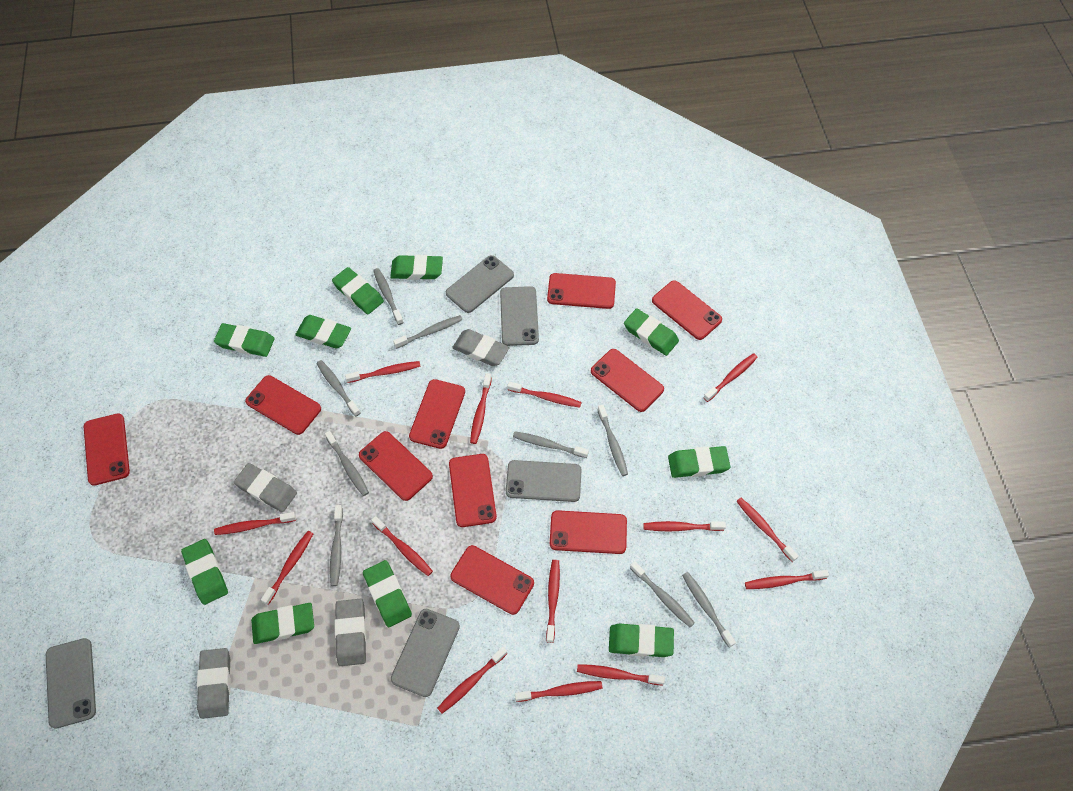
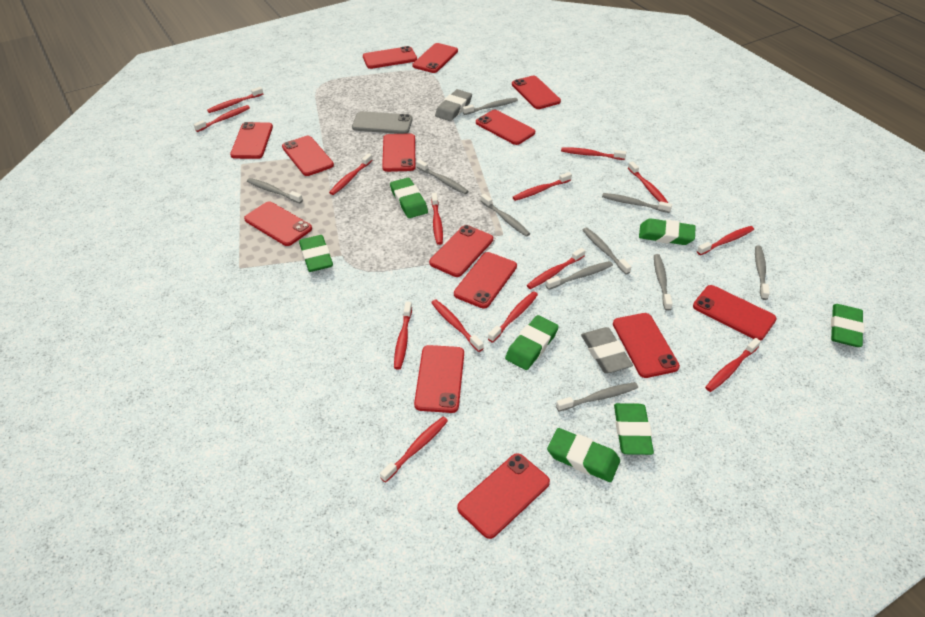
green eraser: 10 -> 7
grey eraser: 4 -> 2
grey phone: 5 -> 1
grey toothbrush: 9 -> 10
red phone: 10 -> 14

